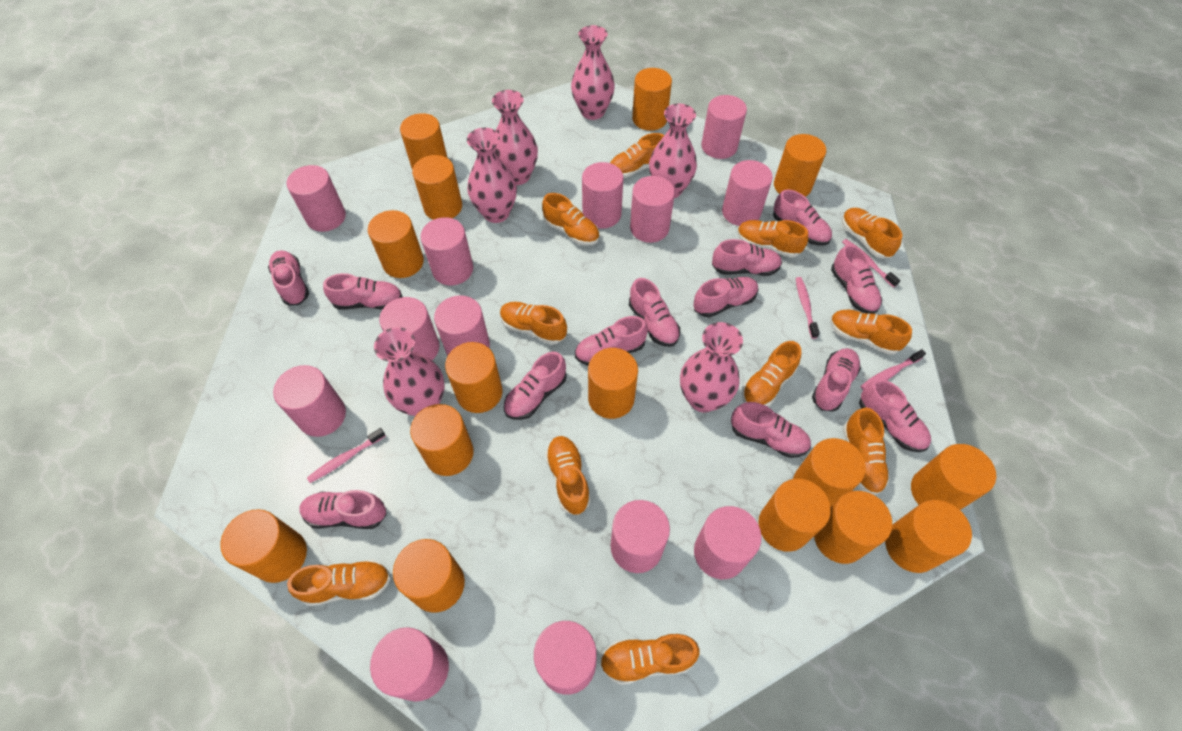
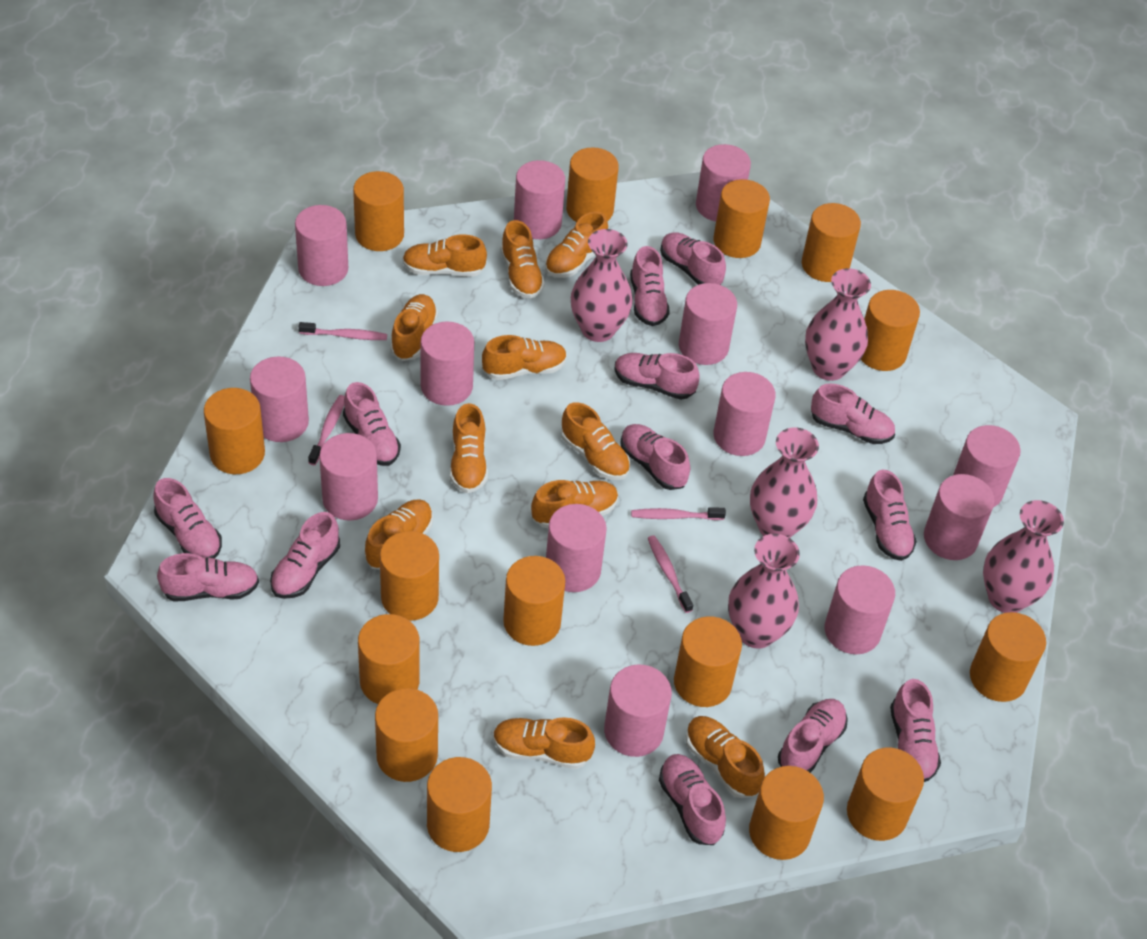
pink vase: 6 -> 5

